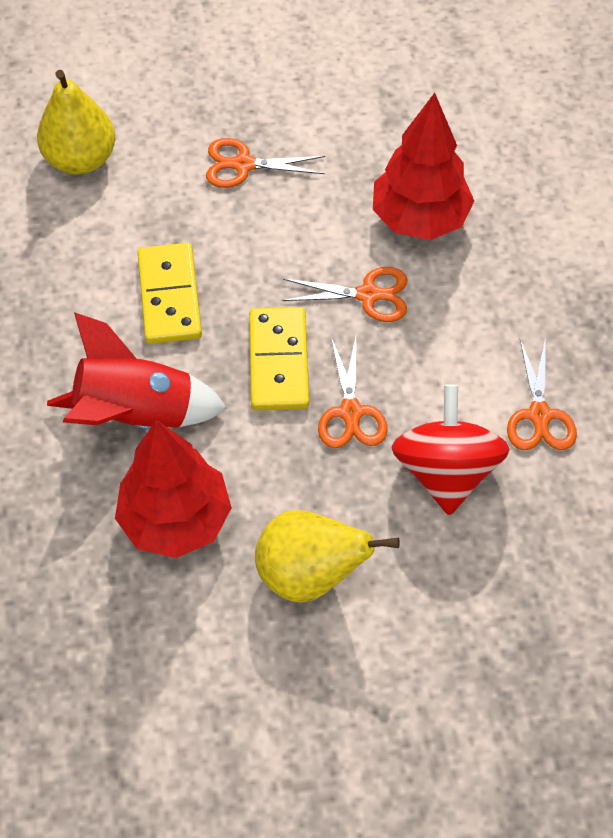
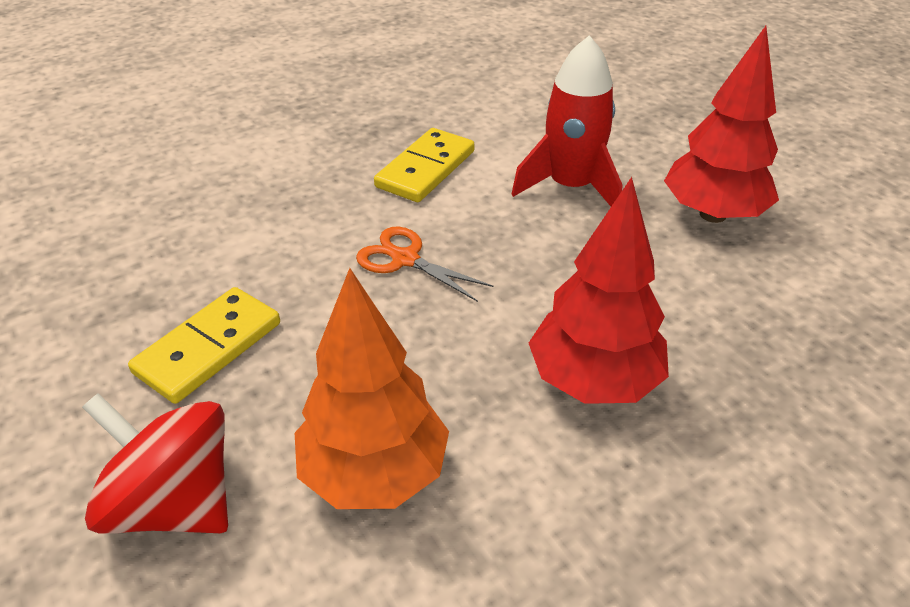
orange scissors: 4 -> 1
orange tree: 0 -> 1
yellow pear: 2 -> 0

